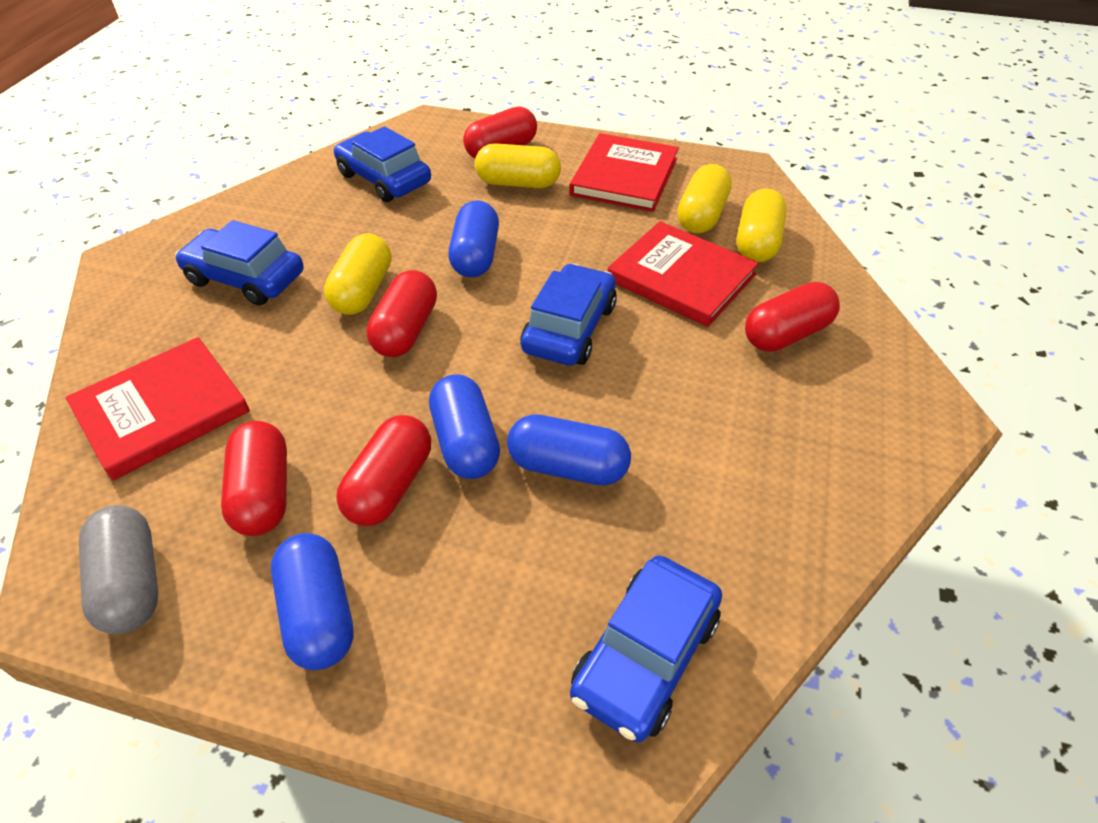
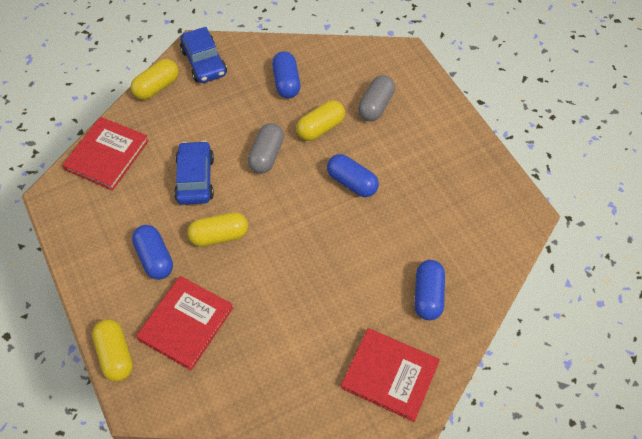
blue car: 4 -> 2
grey capsule: 1 -> 2
red capsule: 5 -> 0

